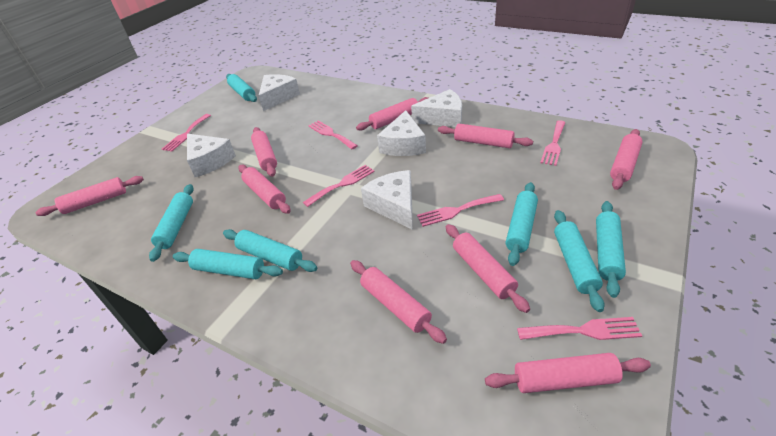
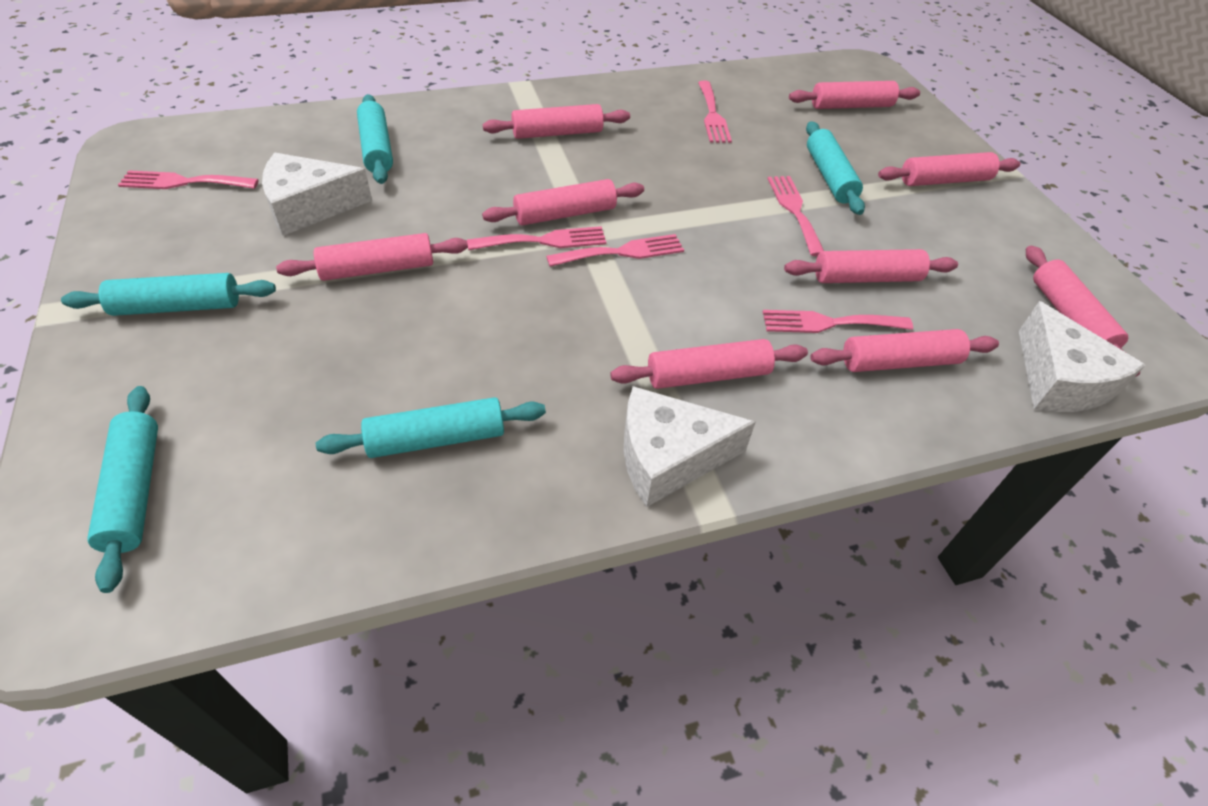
turquoise rolling pin: 7 -> 5
white cheese: 5 -> 3

